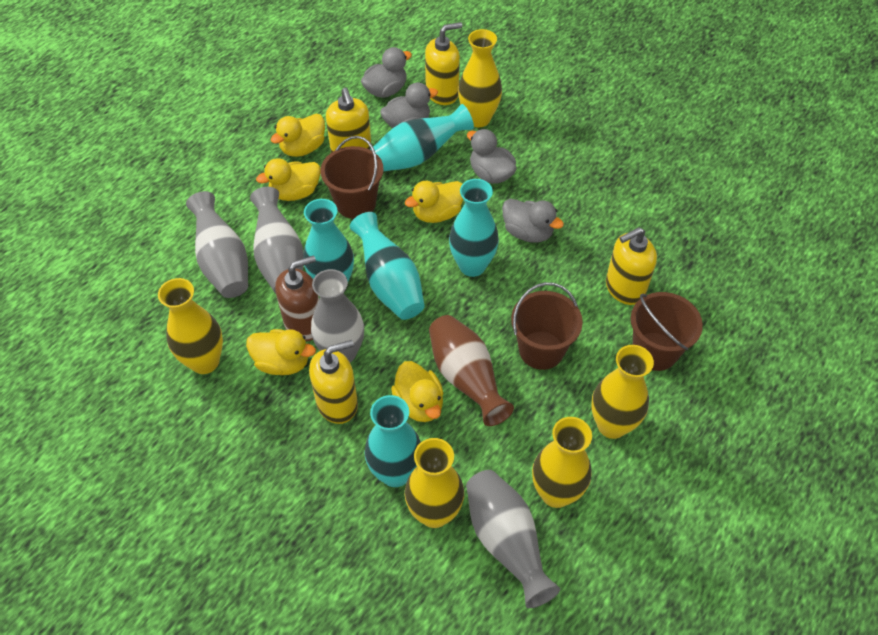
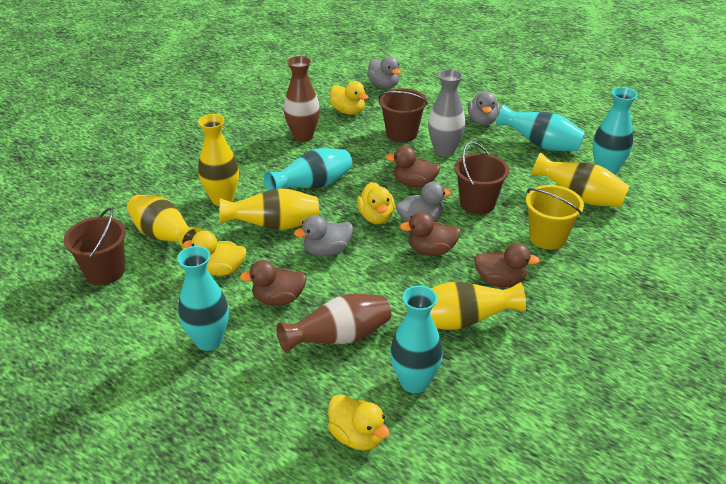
brown duck: 0 -> 4
brown soap dispenser: 1 -> 0
brown vase: 1 -> 2
grey vase: 4 -> 1
yellow bucket: 0 -> 1
yellow duck: 5 -> 4
yellow soap dispenser: 4 -> 0

